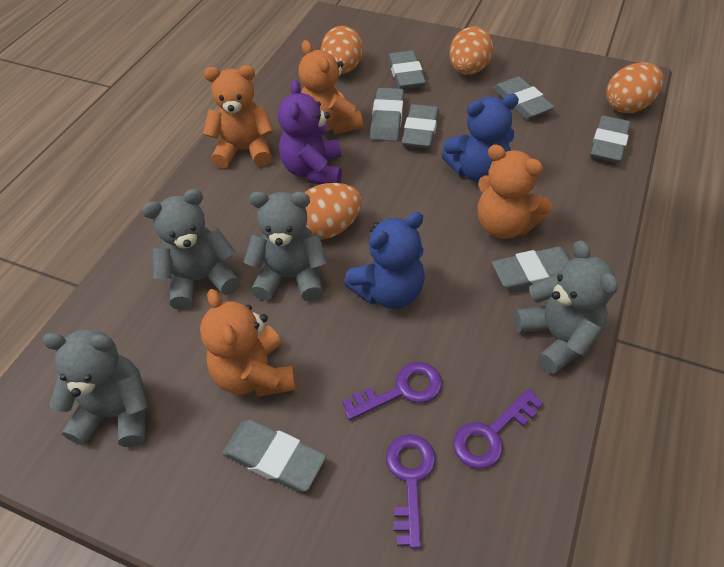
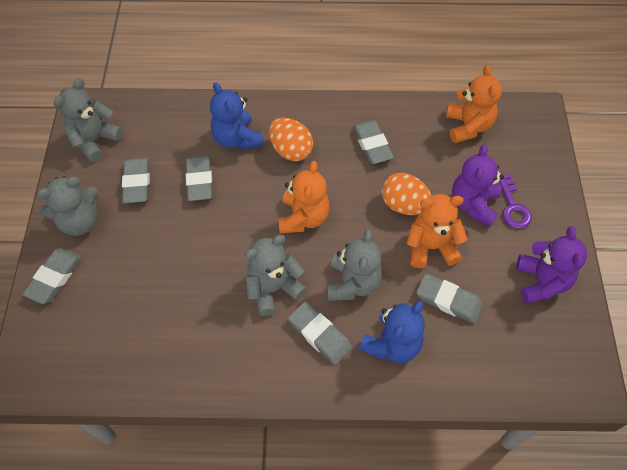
grey eraser: 7 -> 6
orange egg: 4 -> 2
orange teddy bear: 4 -> 3
purple key: 3 -> 1
purple teddy bear: 1 -> 2

